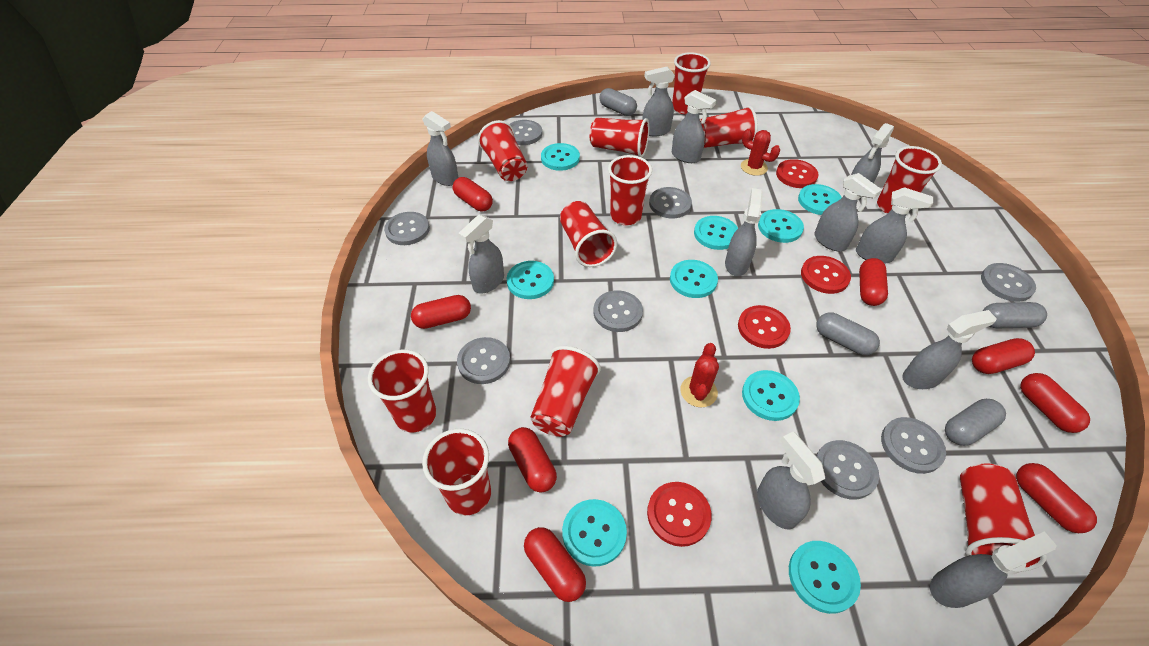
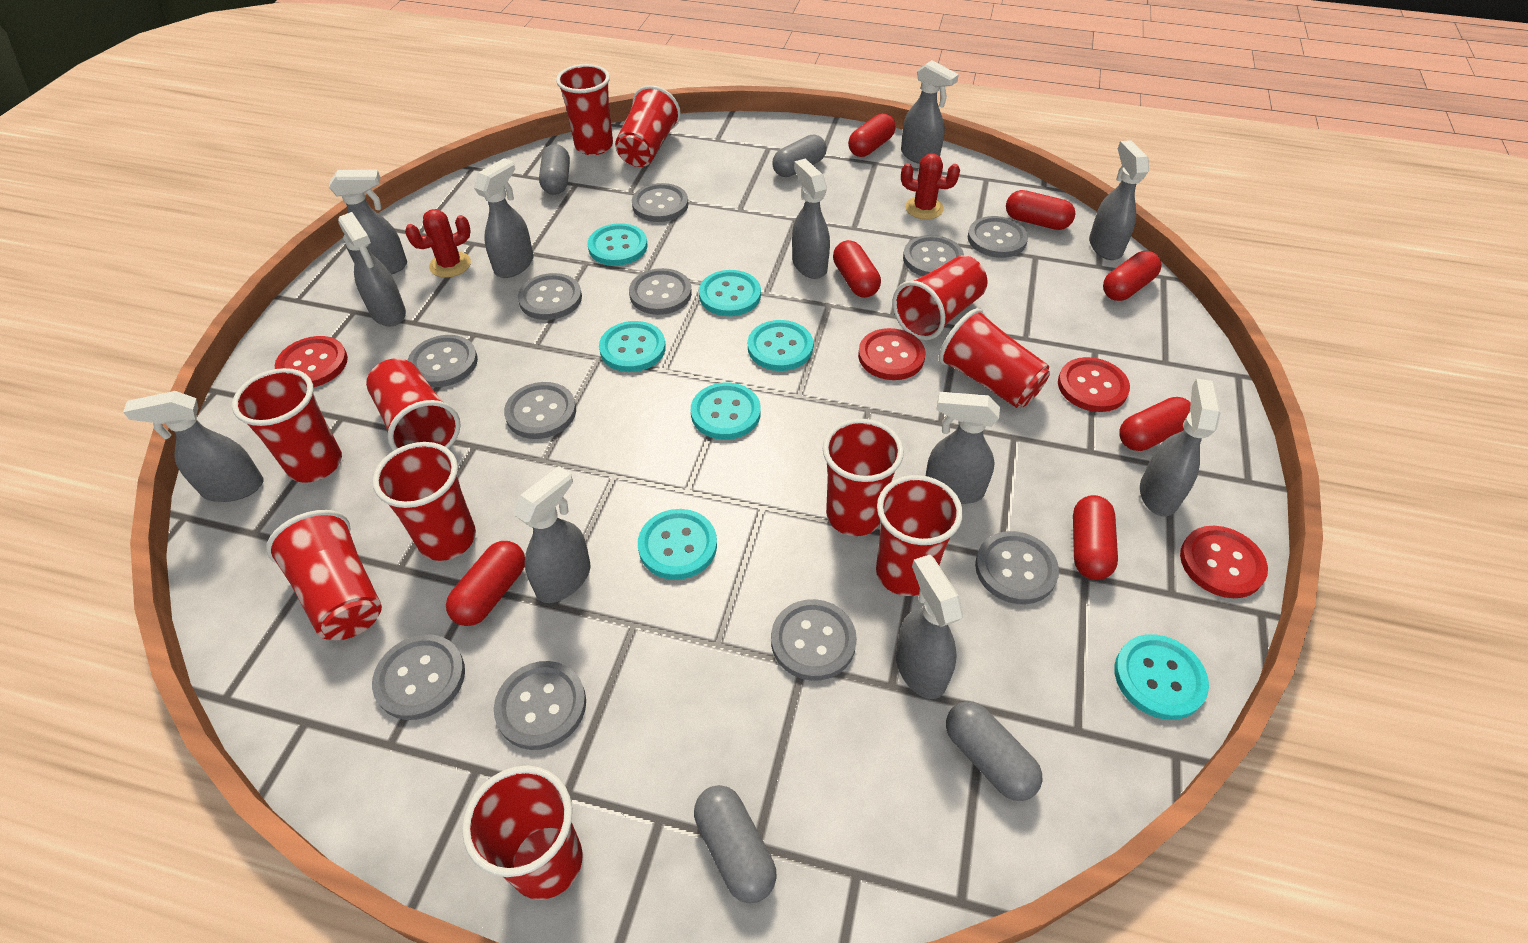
grey button: 8 -> 11
red capsule: 8 -> 7
turquoise button: 9 -> 7

